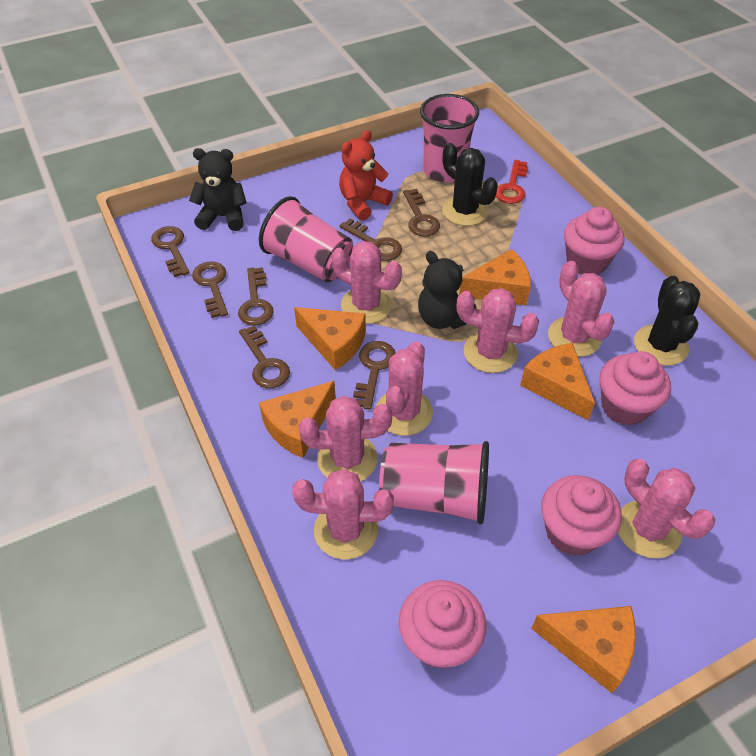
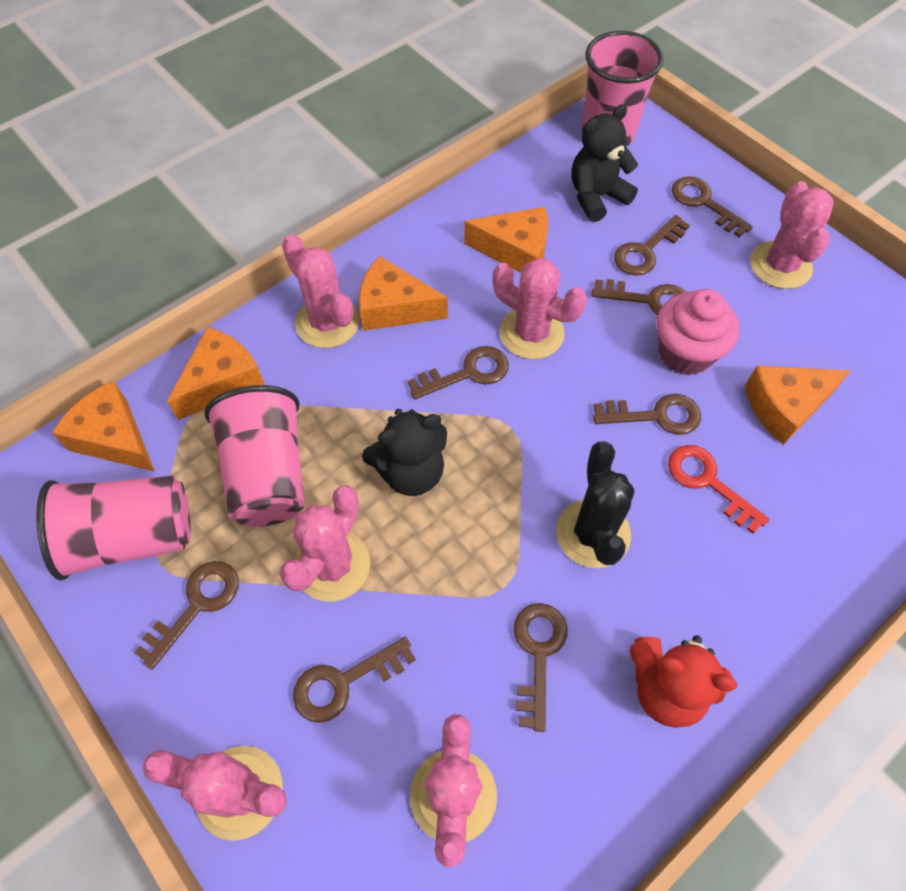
black cactus: 2 -> 1
brown key: 7 -> 8
pink cactus: 7 -> 6
pink cupcake: 4 -> 1

